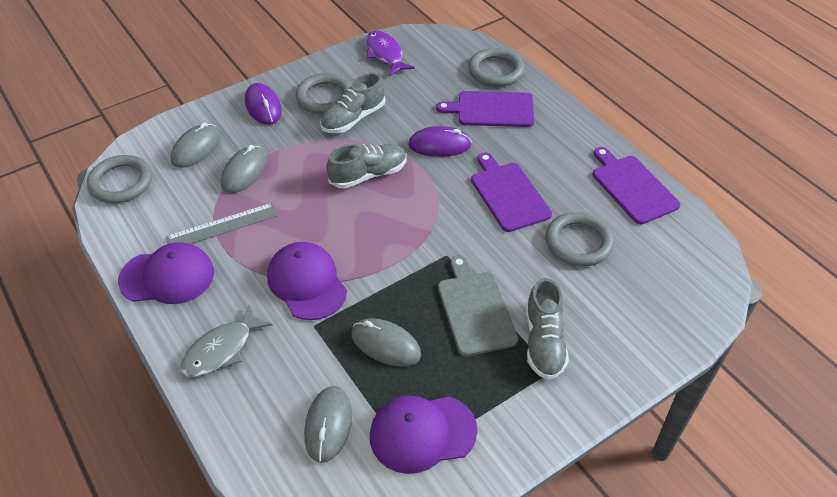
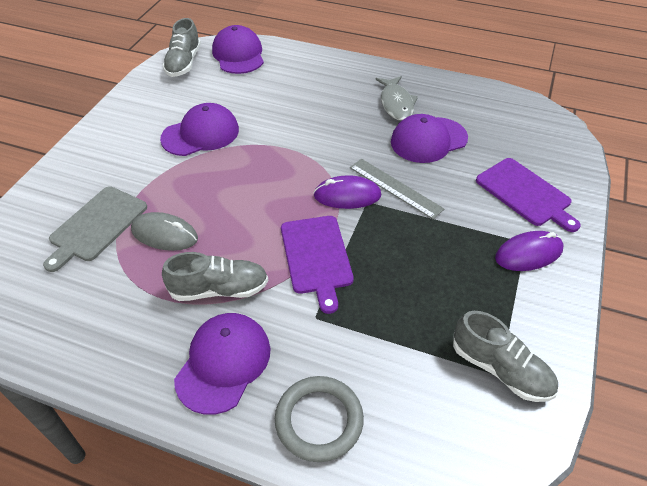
grey mouse: 4 -> 1
grey ring: 4 -> 1
purple cap: 3 -> 4
purple cutting board: 3 -> 2
purple fish: 1 -> 0

